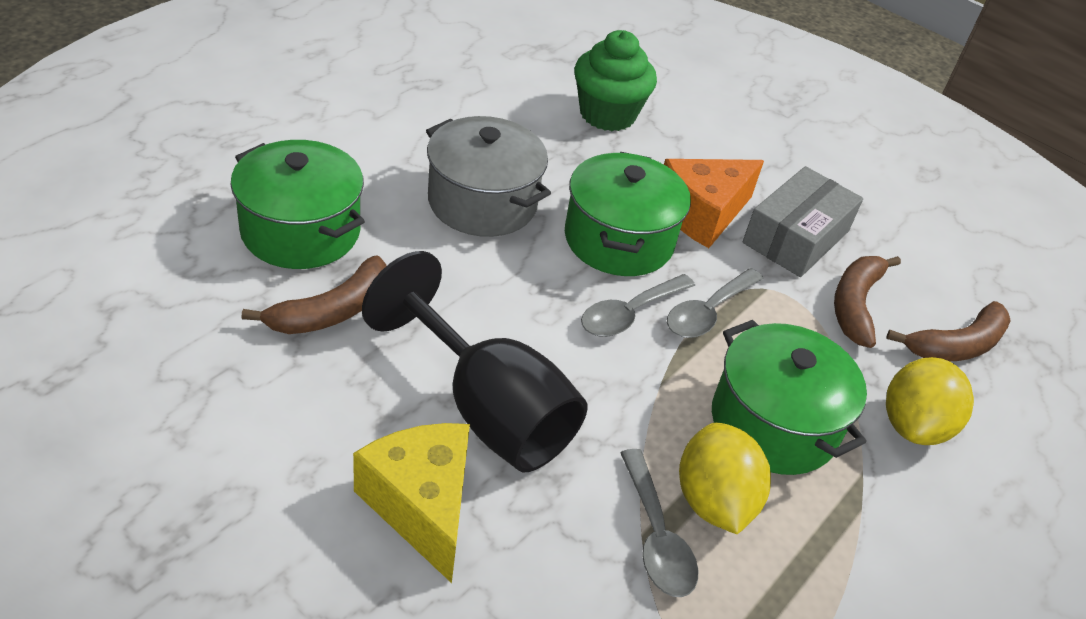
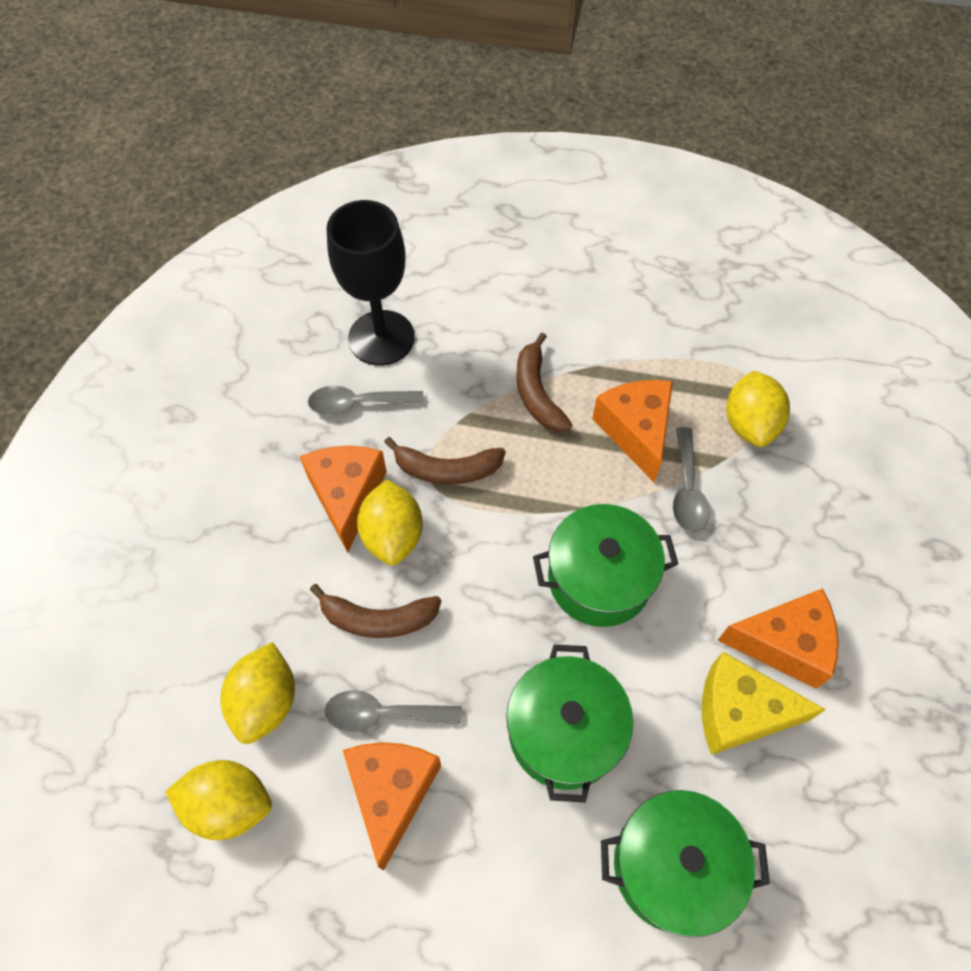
green cupcake: 1 -> 0
grey box: 1 -> 0
grey pot: 1 -> 0
orange cheese: 1 -> 4
yellow lemon: 2 -> 4

